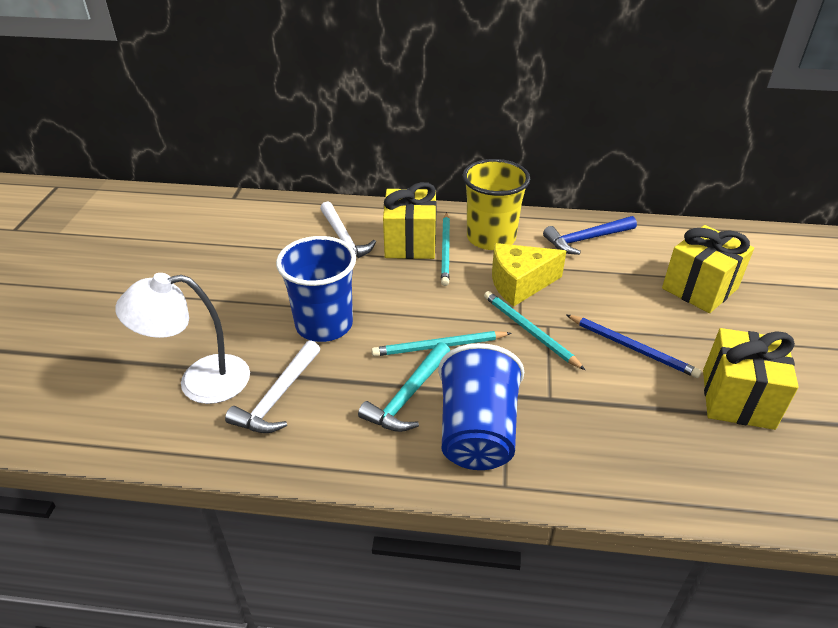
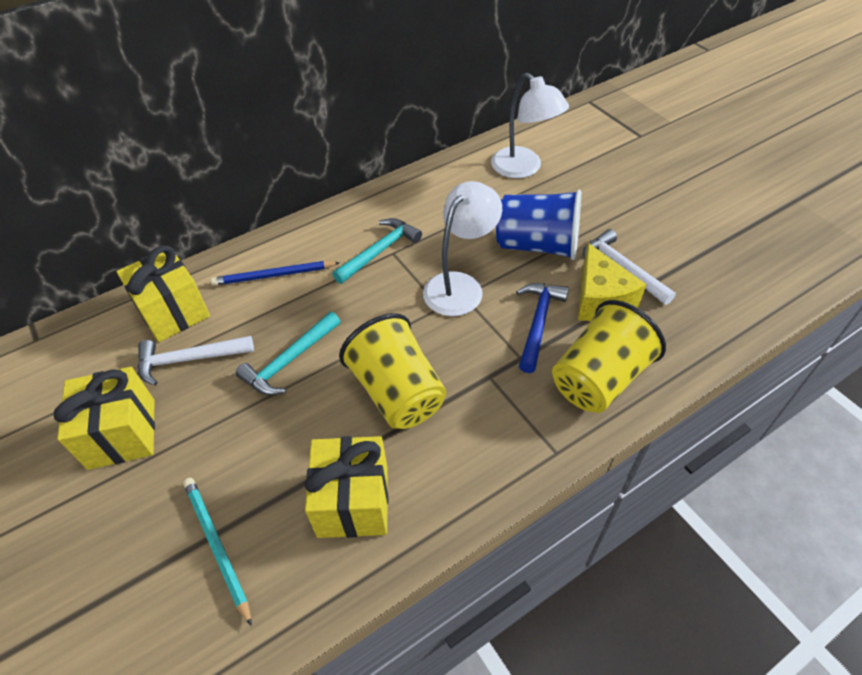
blue cup: 2 -> 1
turquoise hammer: 1 -> 2
turquoise pencil: 3 -> 1
white lamp: 1 -> 2
yellow cup: 1 -> 2

